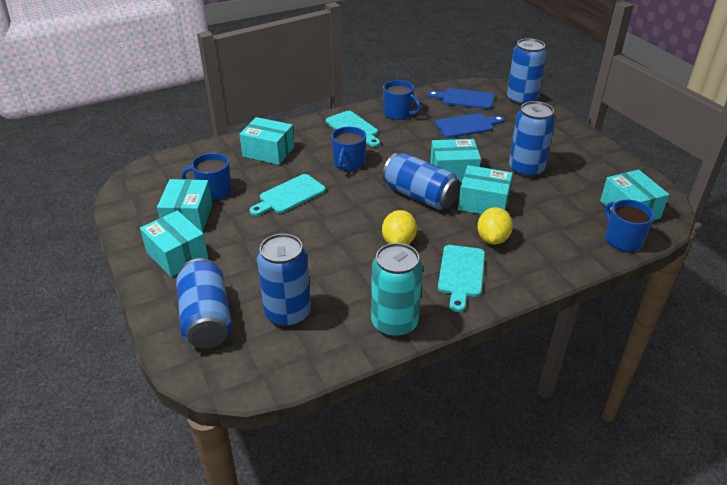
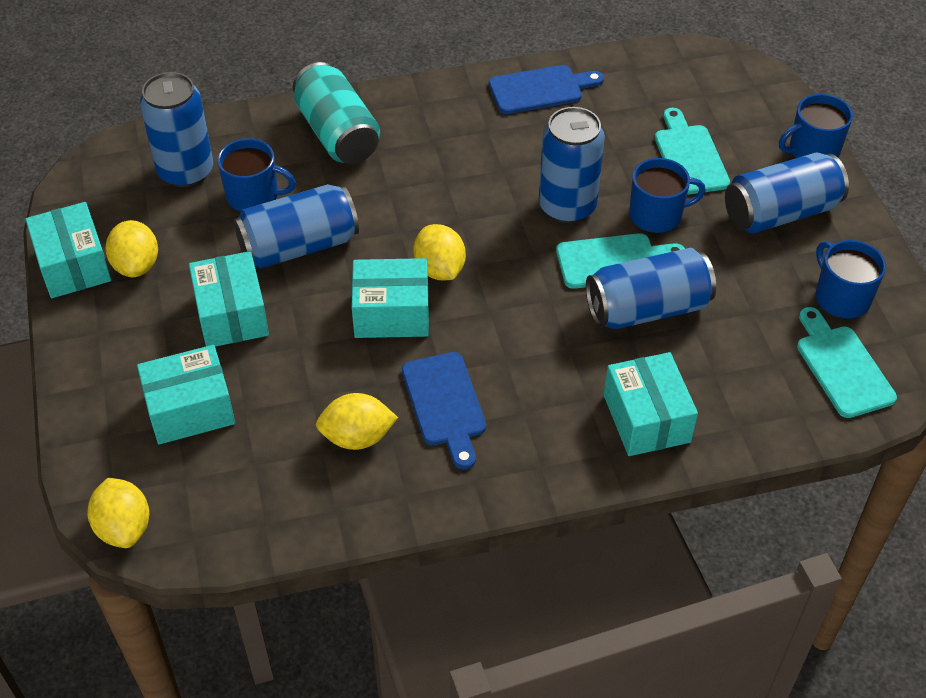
turquoise box: 6 -> 5
yellow lemon: 2 -> 4

